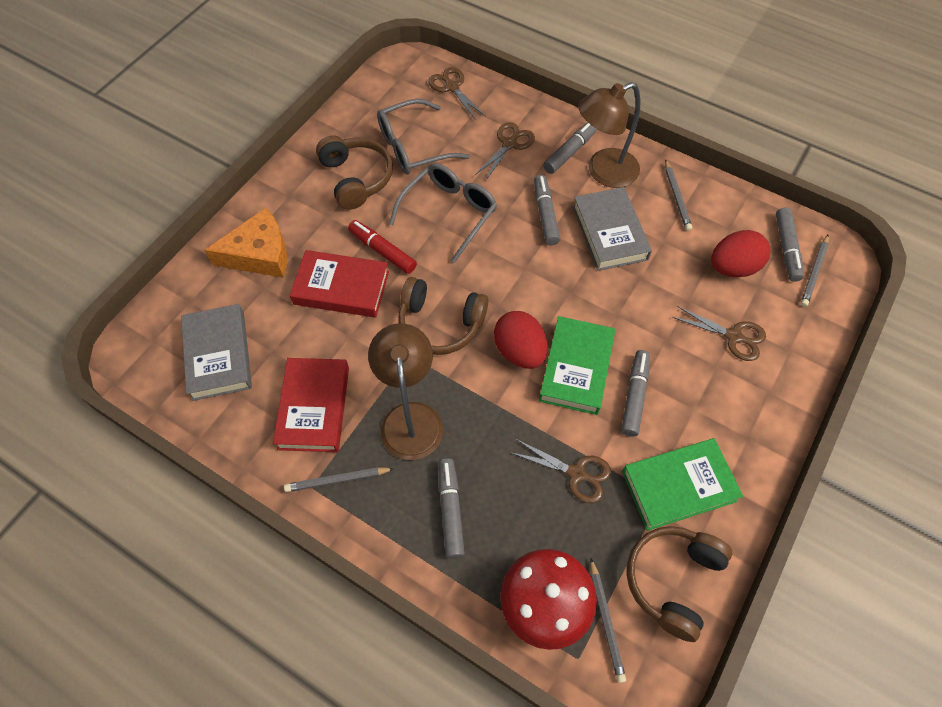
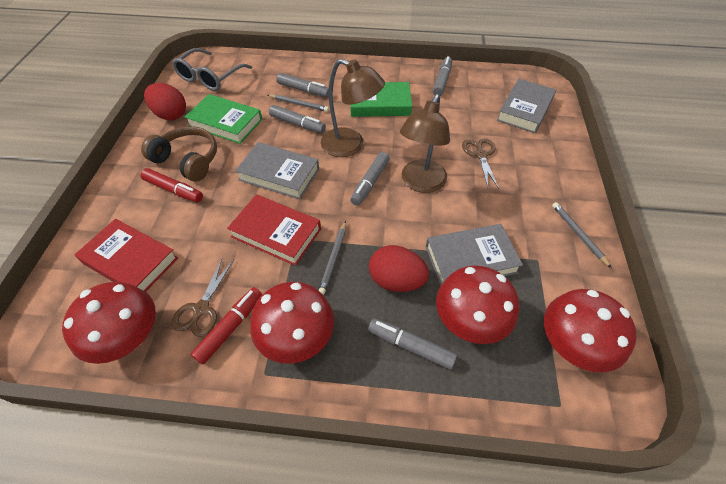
brown headphones: 3 -> 1
brown scissors: 4 -> 2
grey book: 2 -> 3
grey glasses: 2 -> 1
grey pencil: 4 -> 3
orange cheese: 1 -> 0
red marker: 1 -> 2
red mushroom: 1 -> 4

